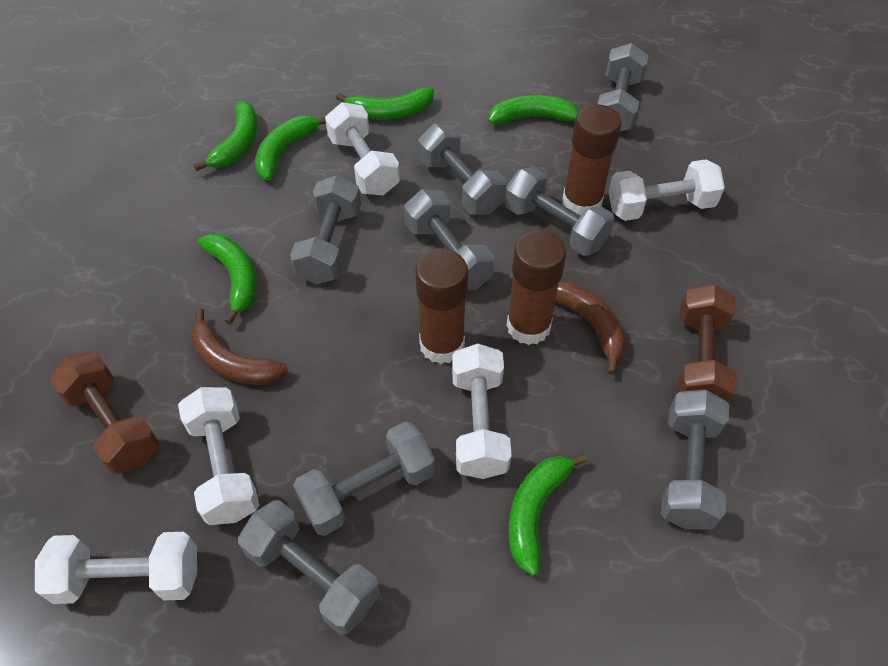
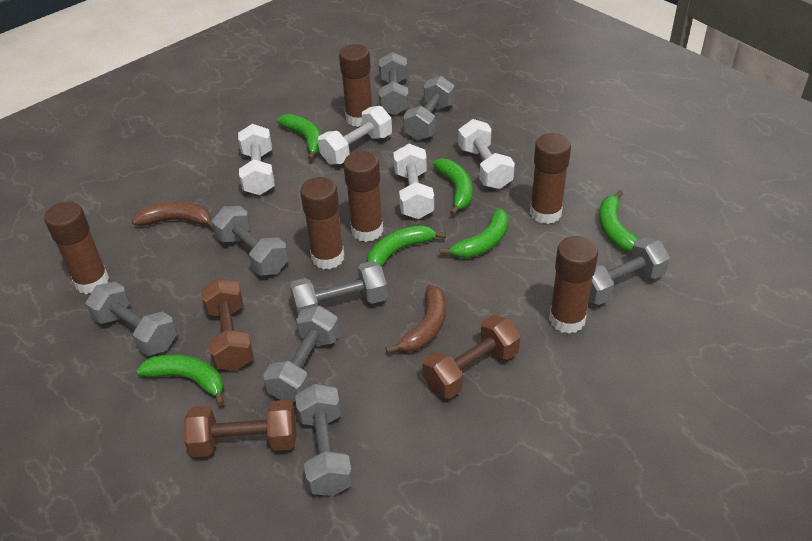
brown dumbbell: 2 -> 3
brown glue stick: 3 -> 6
white dumbbell: 5 -> 4

